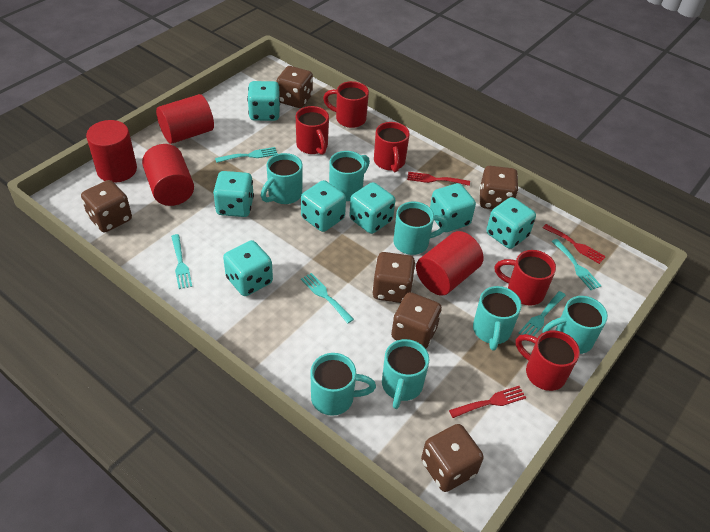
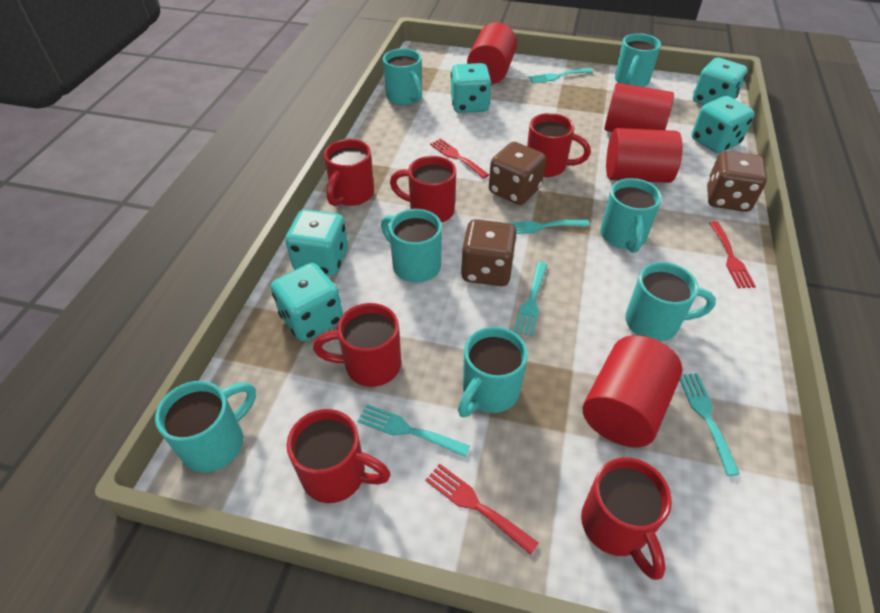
brown dice: 6 -> 3
red mug: 5 -> 6
turquoise dice: 7 -> 5

